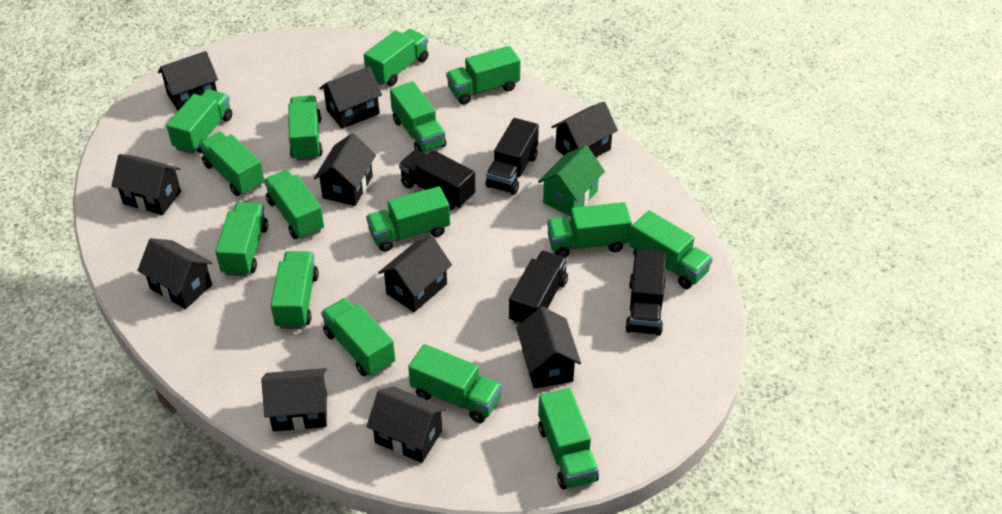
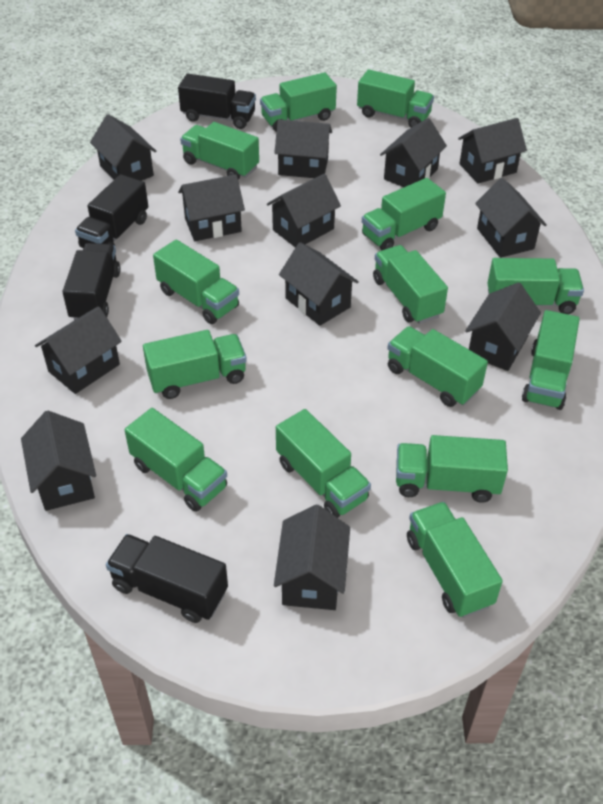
black house: 10 -> 12
green house: 1 -> 0
green truck: 15 -> 14

